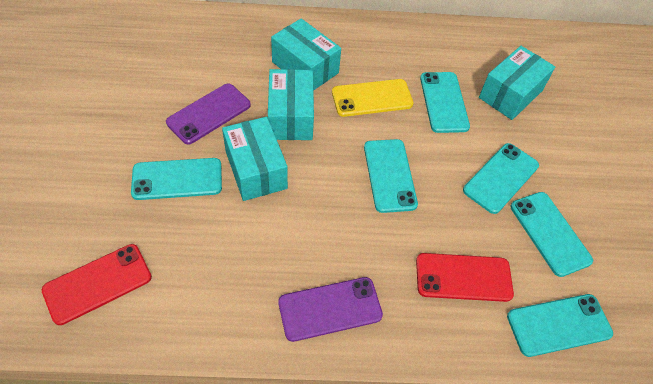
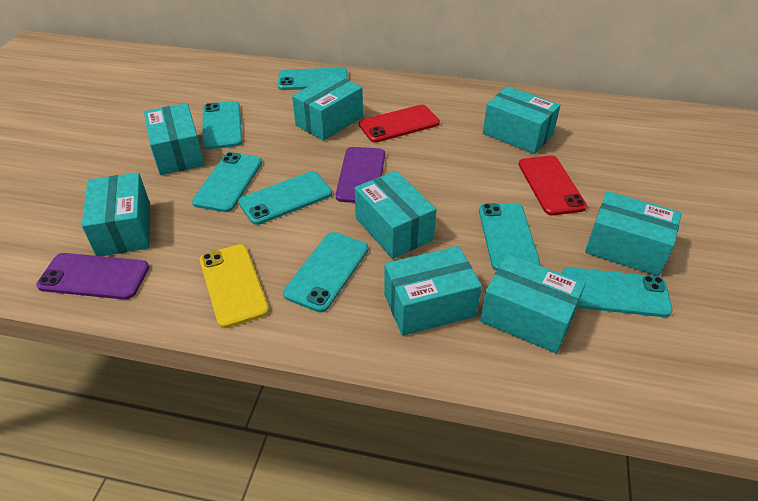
turquoise box: 4 -> 8
turquoise phone: 6 -> 7

